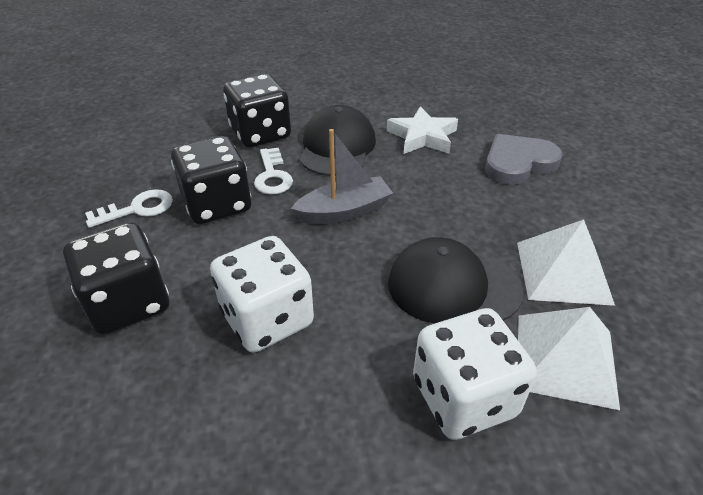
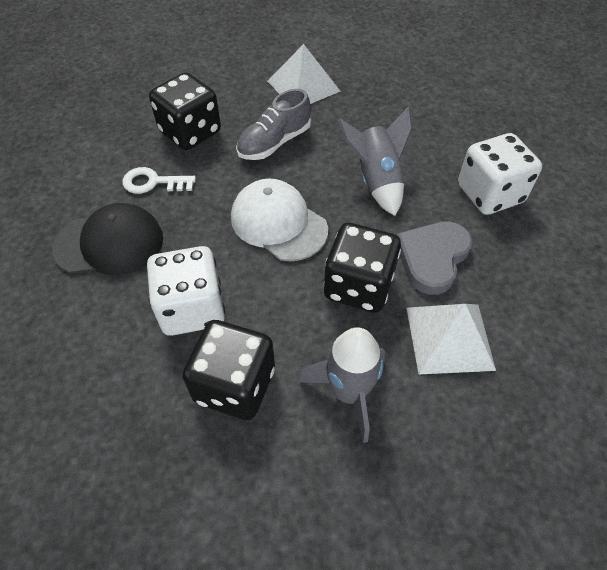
black cap: 2 -> 1
grey boat: 1 -> 0
grey rocket: 0 -> 2
grey shoe: 0 -> 1
white cap: 0 -> 1
white key: 2 -> 1
white star: 1 -> 0

